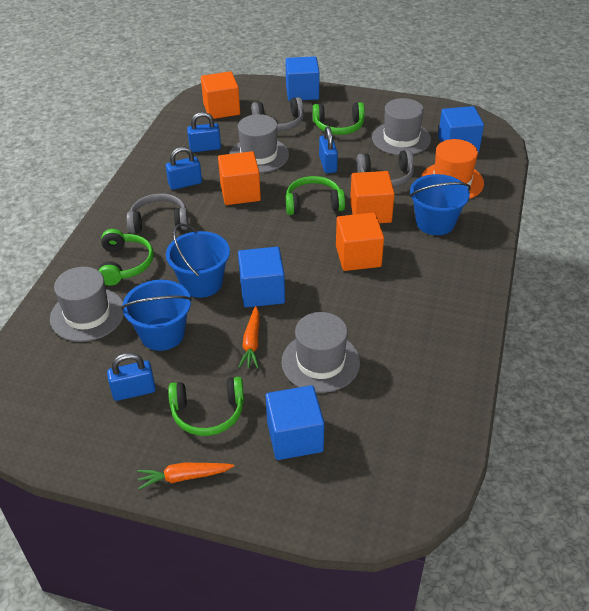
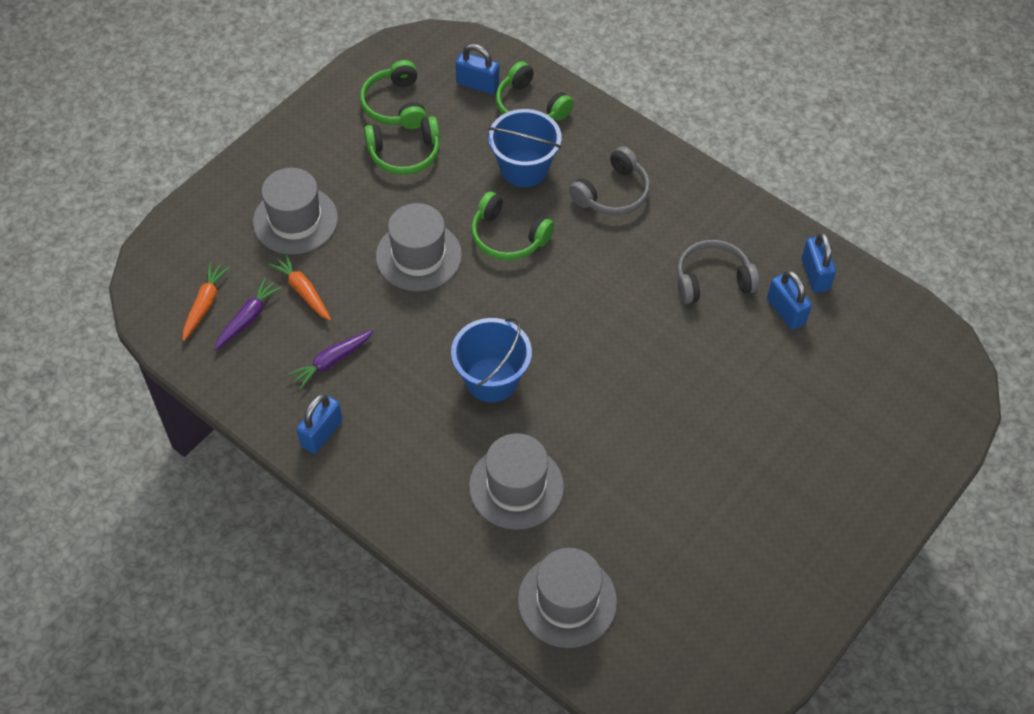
blue bucket: 3 -> 2
blue cube: 4 -> 0
grey headphones: 3 -> 2
orange cube: 4 -> 0
orange hat: 1 -> 0
purple carrot: 0 -> 2

